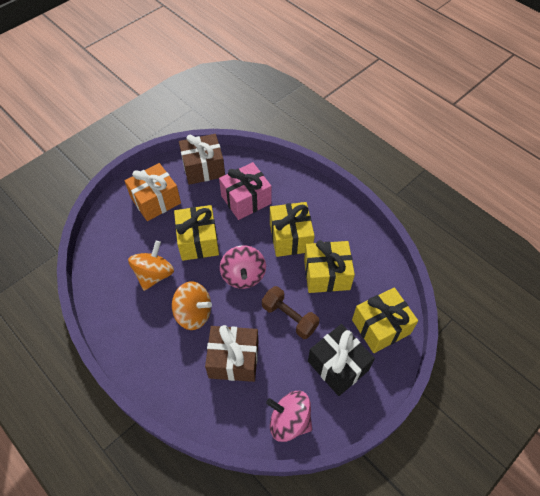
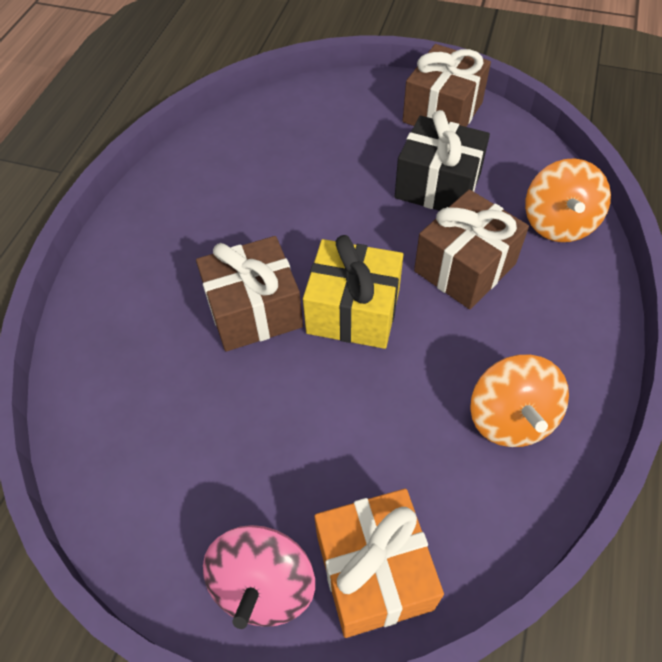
brown dumbbell: 1 -> 0
brown gift: 2 -> 3
pink gift: 1 -> 0
pink spinning top: 2 -> 1
yellow gift: 4 -> 1

